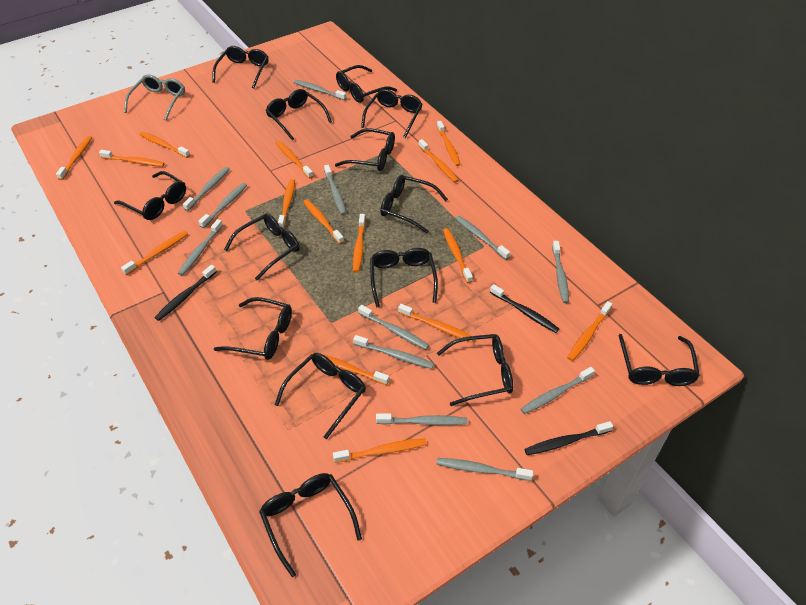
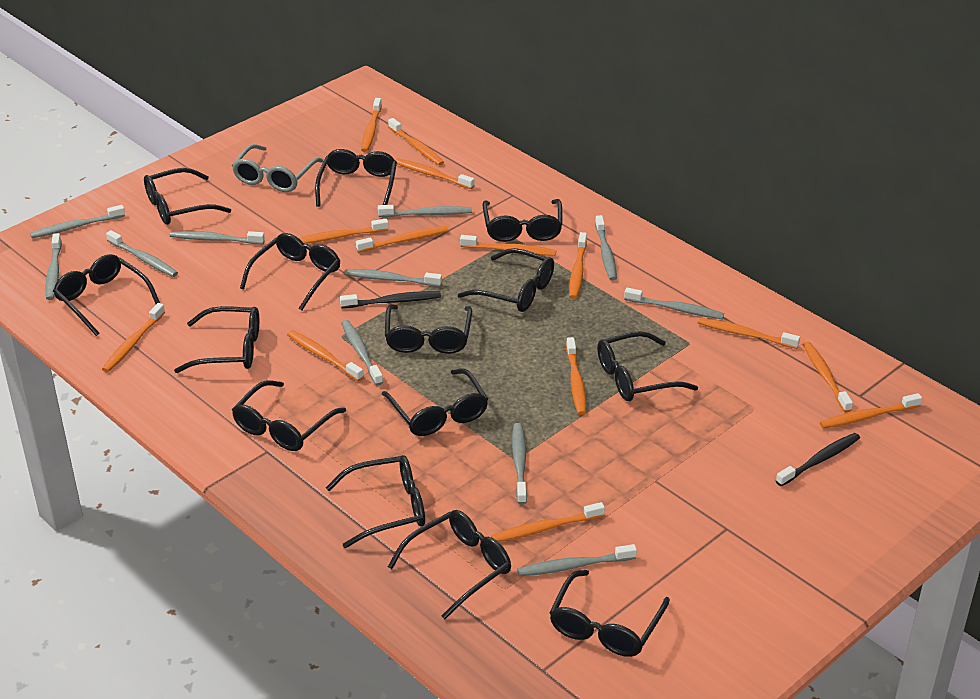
black toothbrush: 3 -> 2
grey toothbrush: 12 -> 11
orange toothbrush: 15 -> 14

